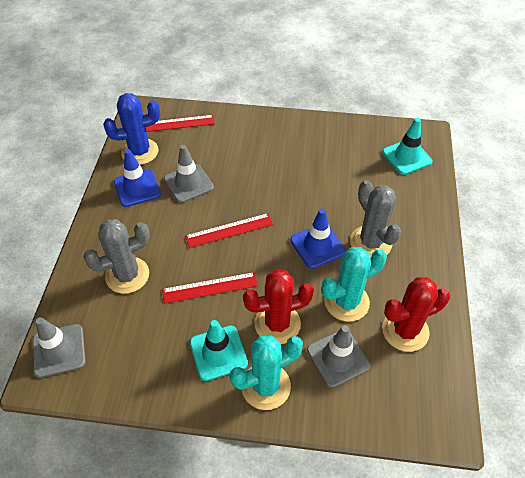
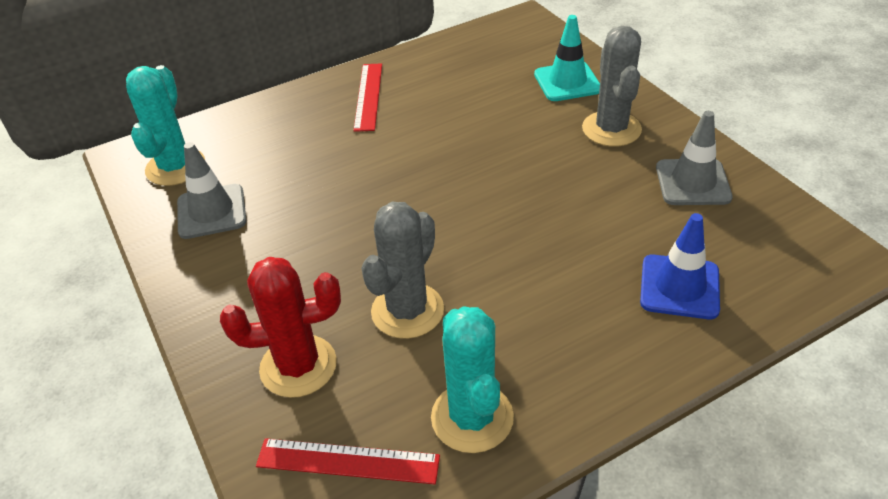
blue cactus: 1 -> 0
blue traffic cone: 2 -> 1
grey traffic cone: 3 -> 2
red cactus: 2 -> 1
red ruler: 3 -> 2
turquoise traffic cone: 2 -> 1

